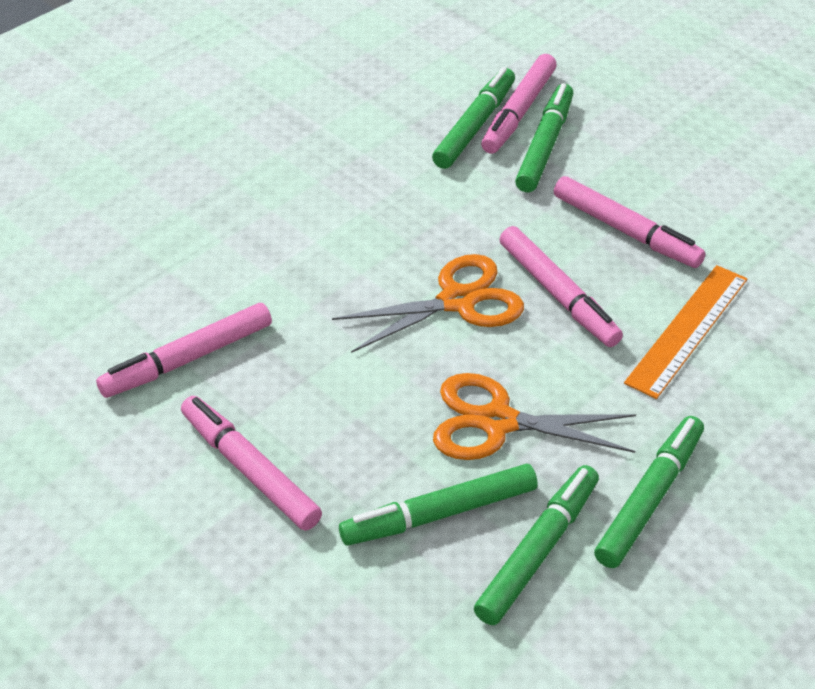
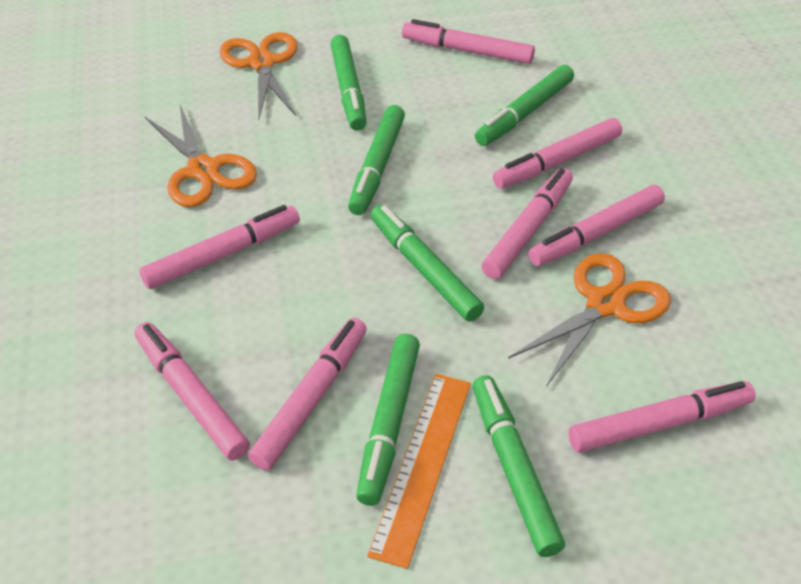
green marker: 5 -> 6
orange scissors: 2 -> 3
pink marker: 5 -> 8

